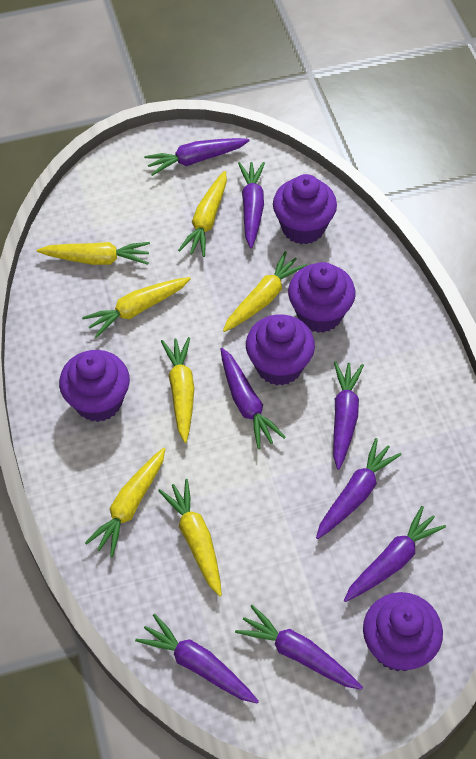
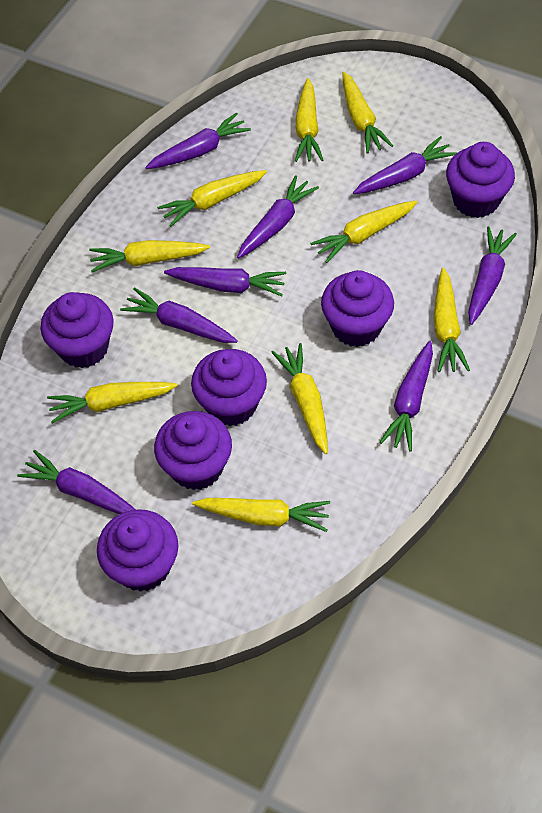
purple cupcake: 5 -> 6
yellow carrot: 7 -> 9

